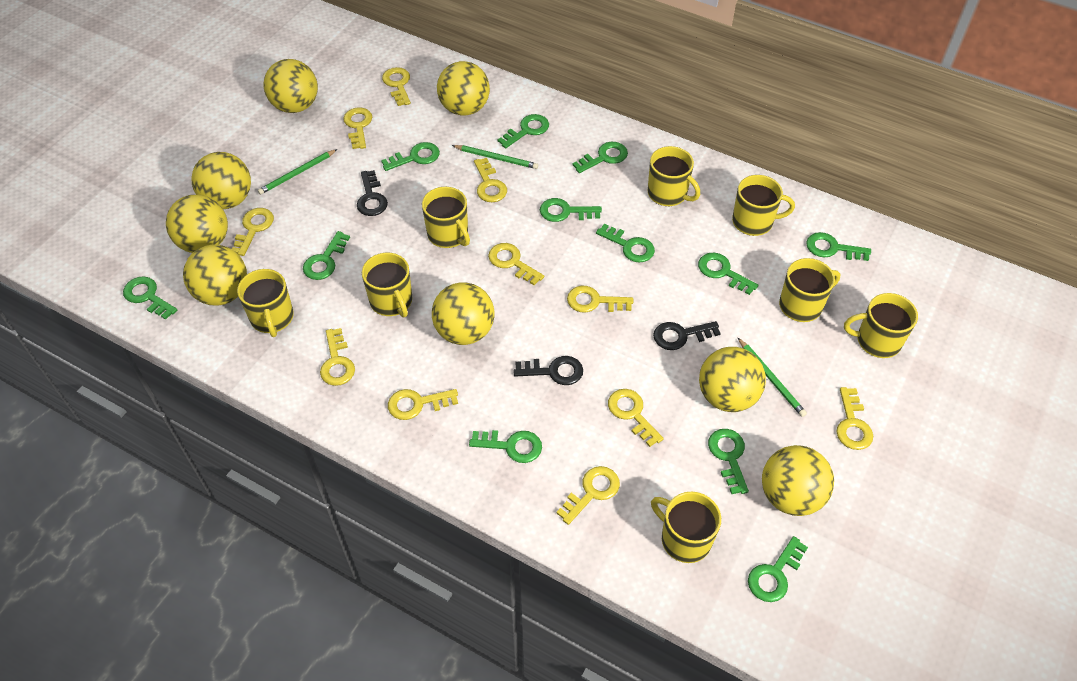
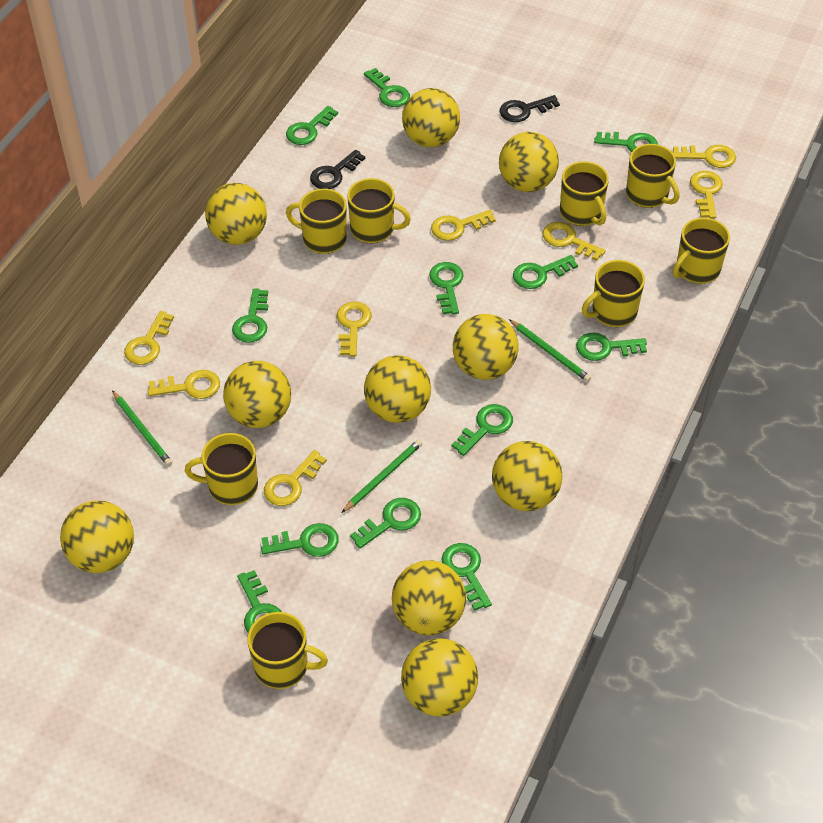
black key: 3 -> 2
yellow ball: 8 -> 10
yellow key: 11 -> 8

